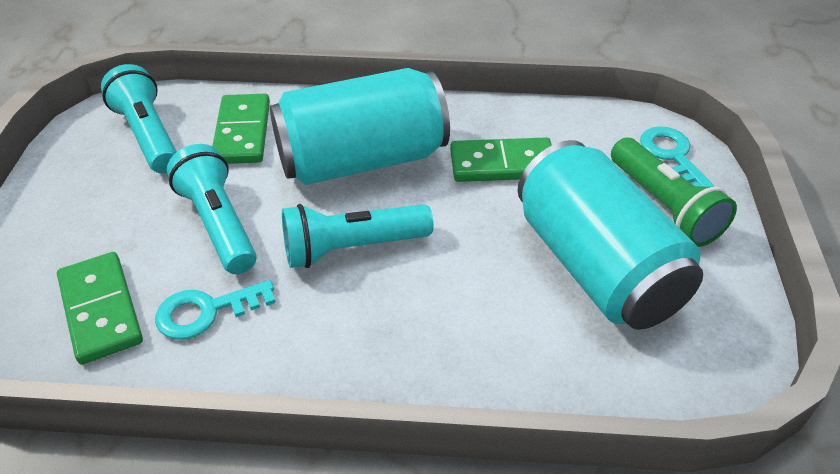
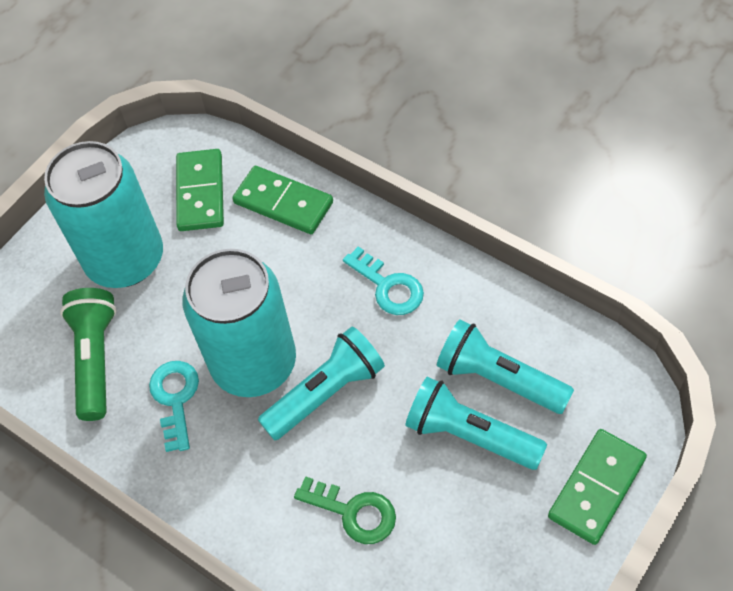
green key: 0 -> 1

